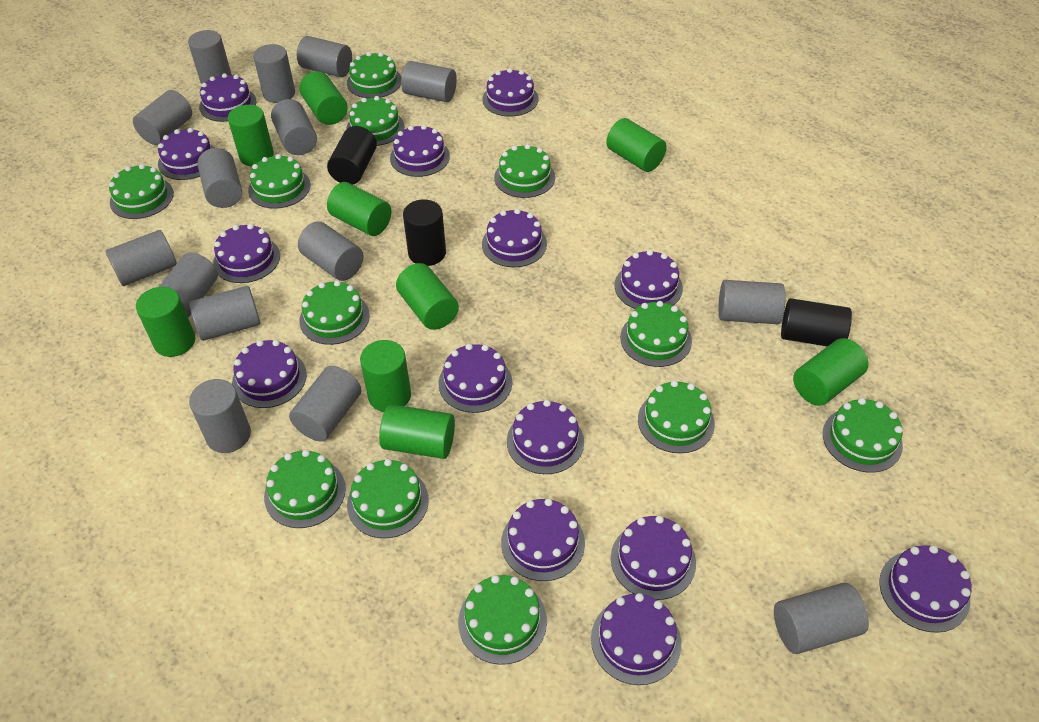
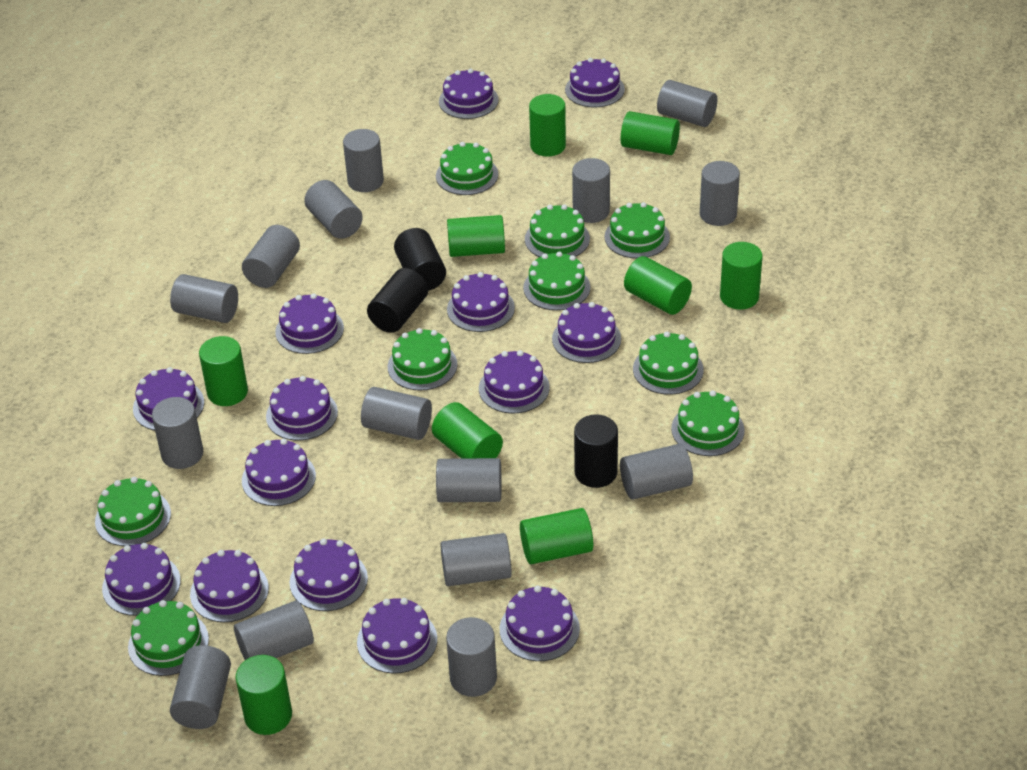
green cake: 12 -> 9

